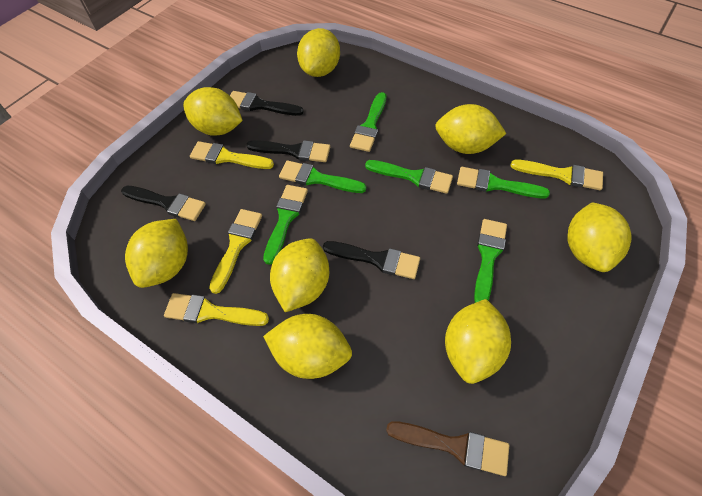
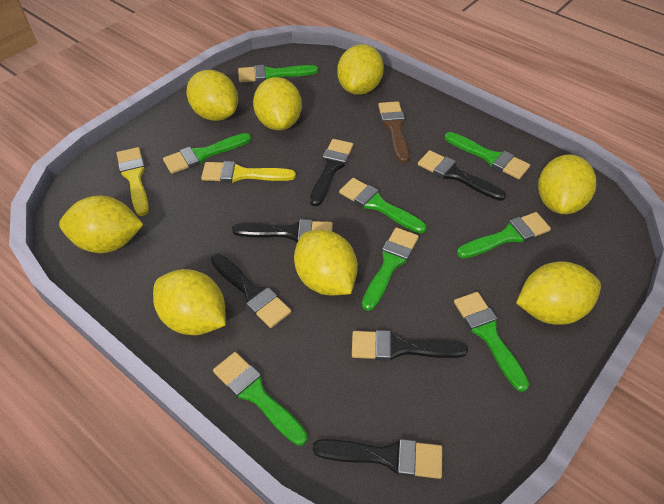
black brush: 4 -> 6
green brush: 6 -> 8
yellow brush: 4 -> 2

